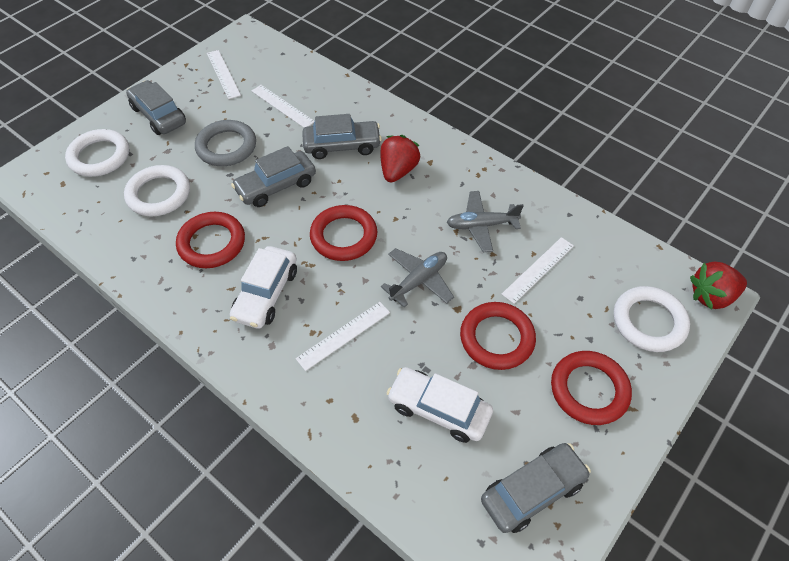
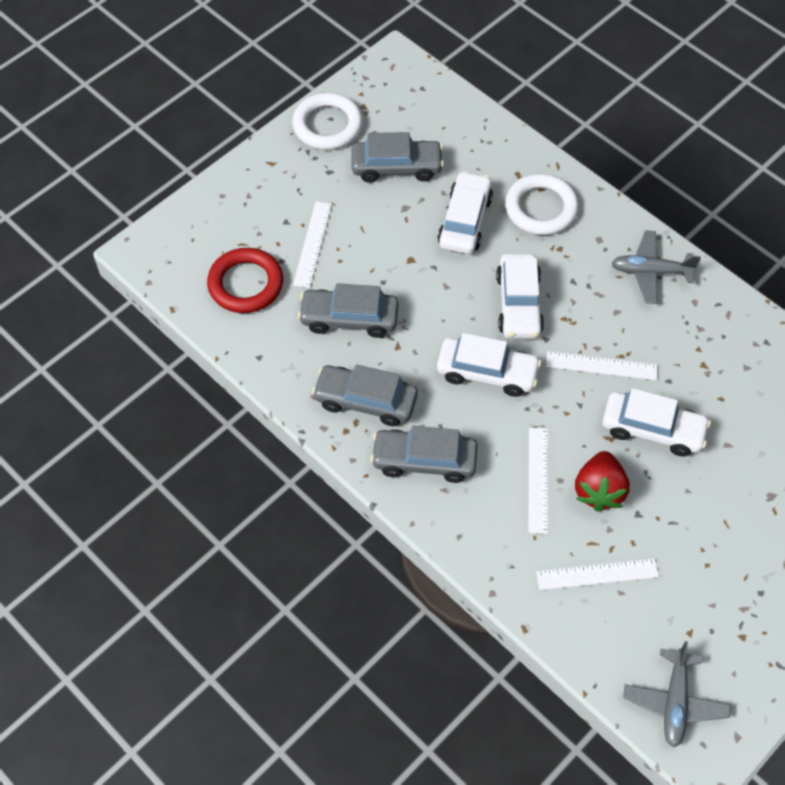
grey ring: 1 -> 0
red ring: 4 -> 1
red strawberry: 2 -> 1
white car: 2 -> 4
white ring: 3 -> 2

